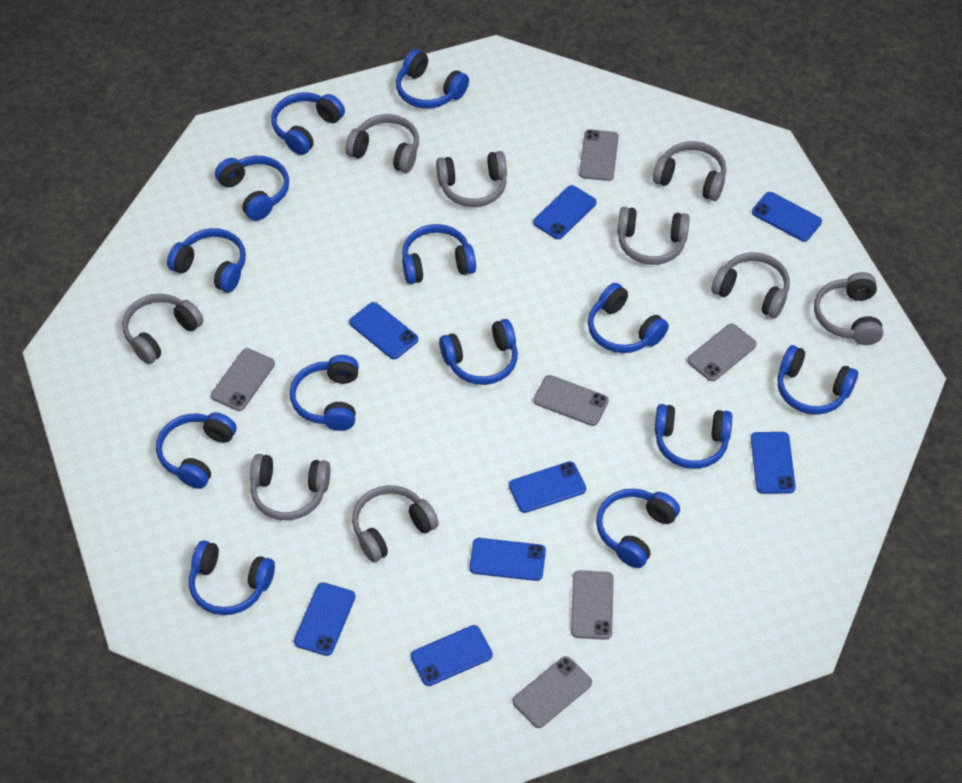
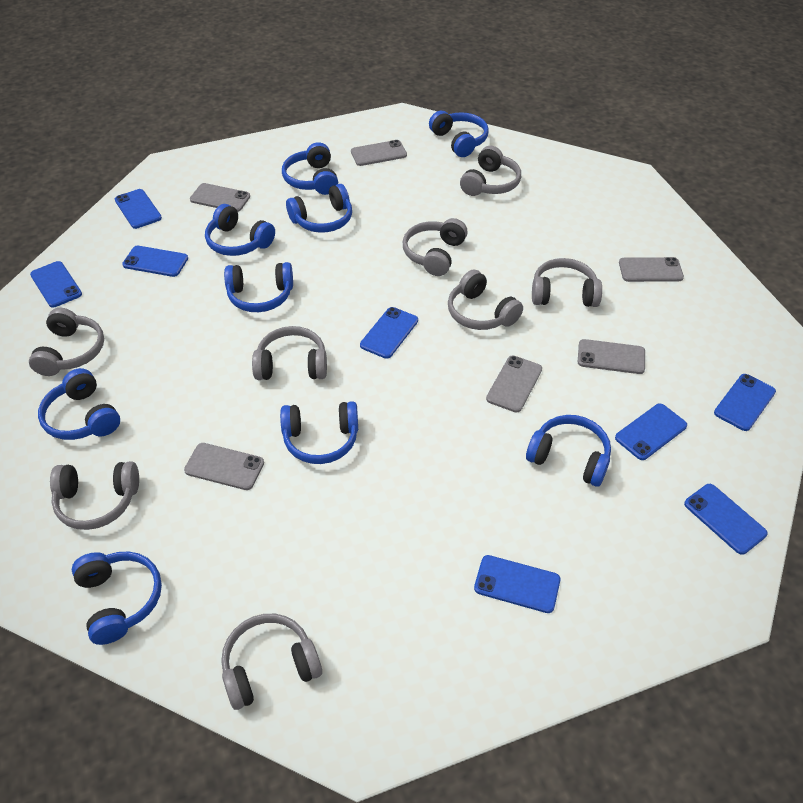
blue headphones: 13 -> 9
grey headphones: 9 -> 8

